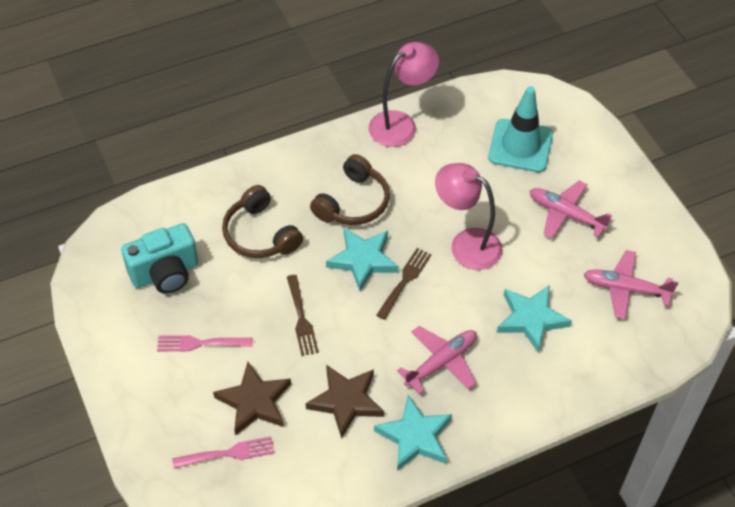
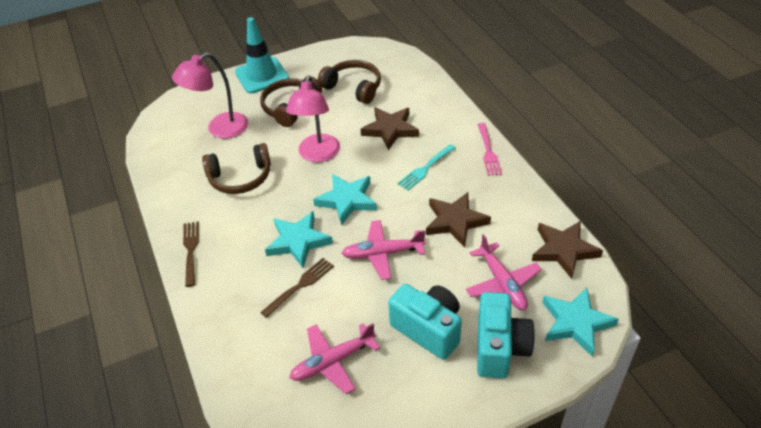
brown headphones: 2 -> 3
brown star: 2 -> 3
pink fork: 2 -> 1
turquoise camera: 1 -> 2
turquoise fork: 0 -> 1

